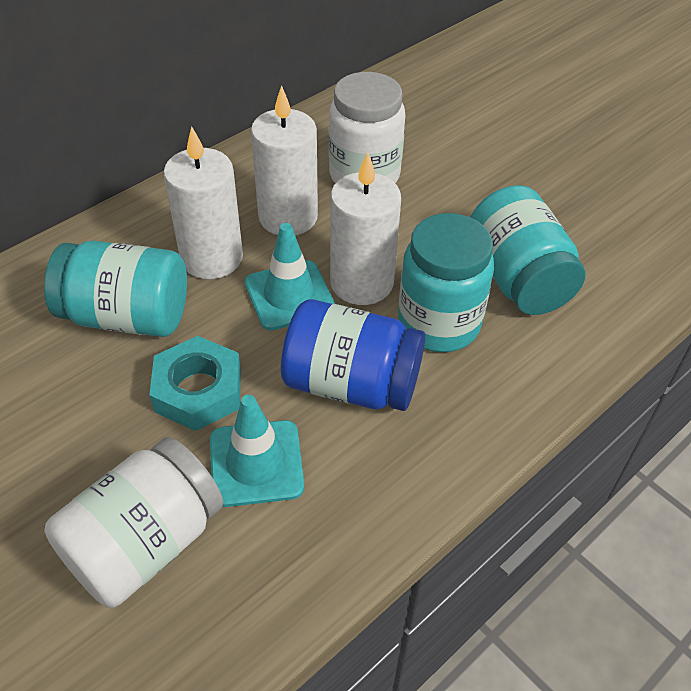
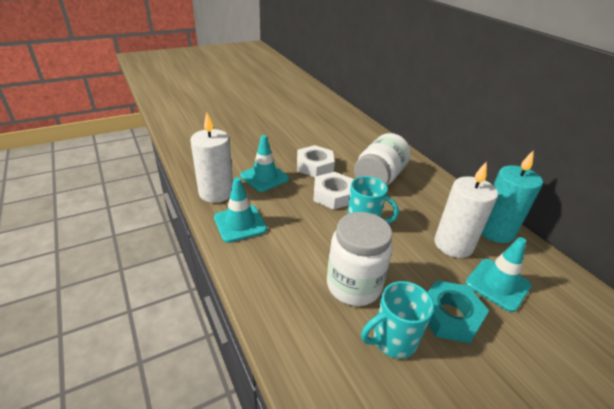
blue jar: 1 -> 0
turquoise candle: 0 -> 1
turquoise jar: 3 -> 0
turquoise mug: 0 -> 2
turquoise traffic cone: 2 -> 3
white candle: 3 -> 2
white nut: 0 -> 2

